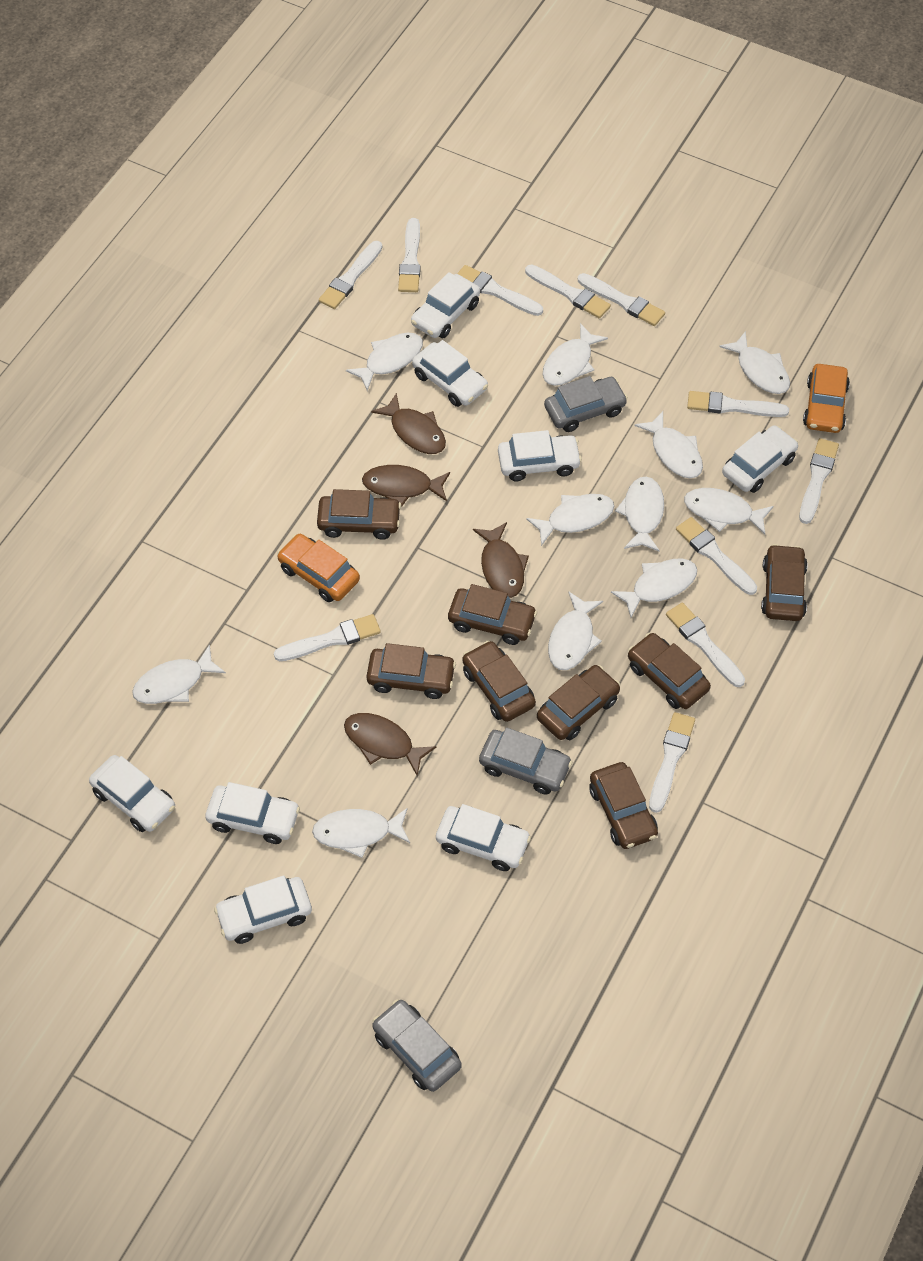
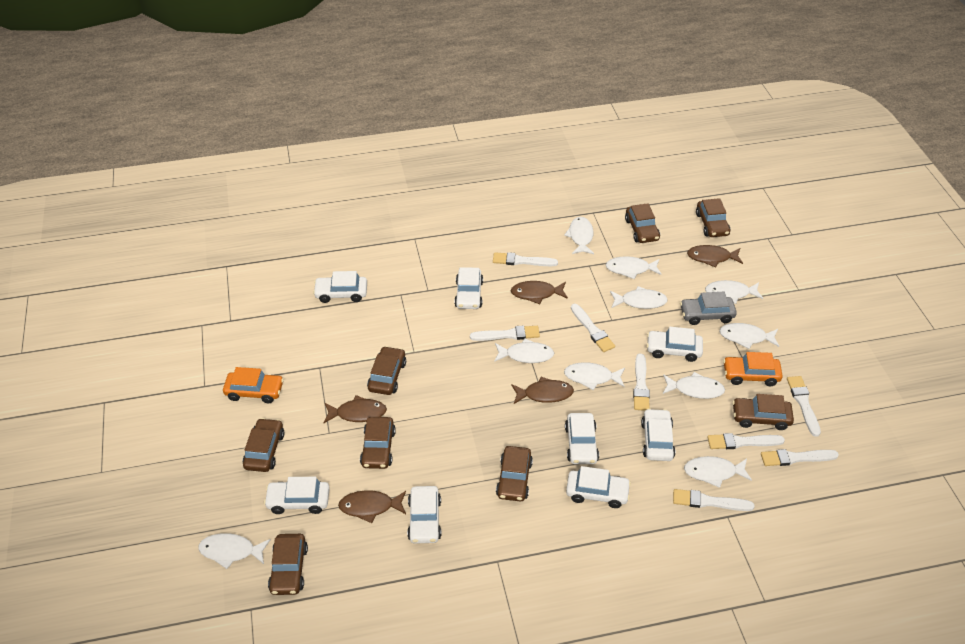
brown fish: 4 -> 5
grey car: 3 -> 1
white brush: 11 -> 8
white fish: 11 -> 10

